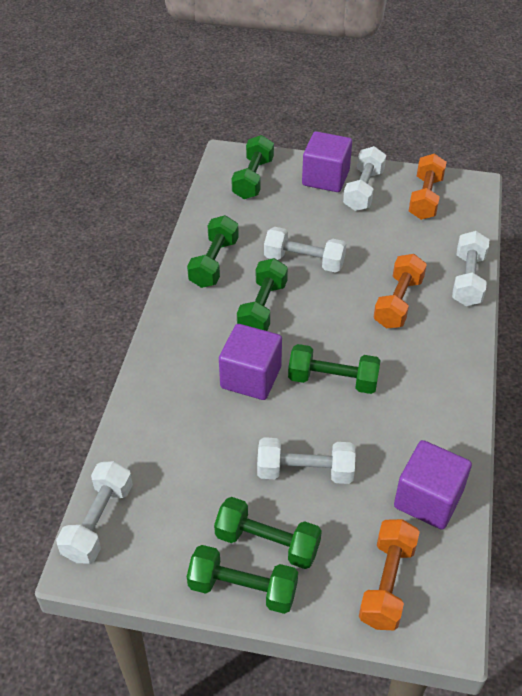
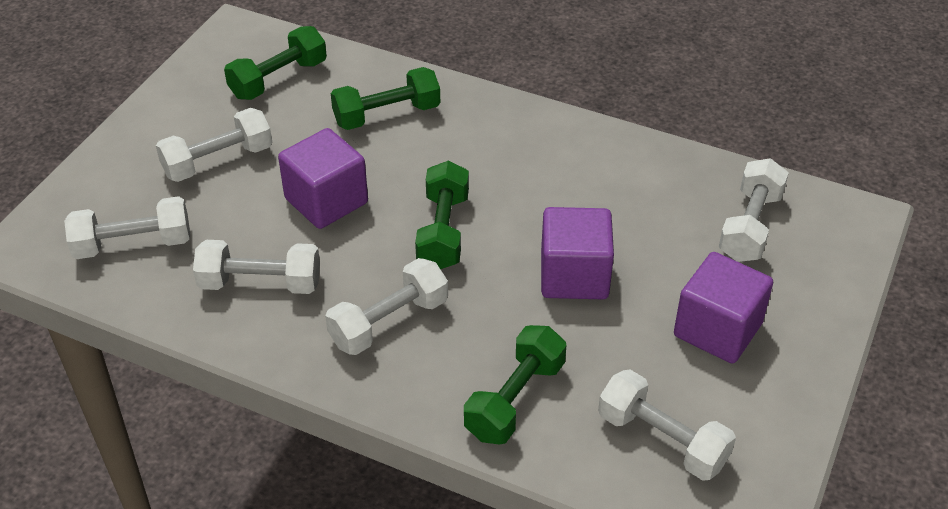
green dumbbell: 6 -> 4
orange dumbbell: 3 -> 0
white dumbbell: 5 -> 6

